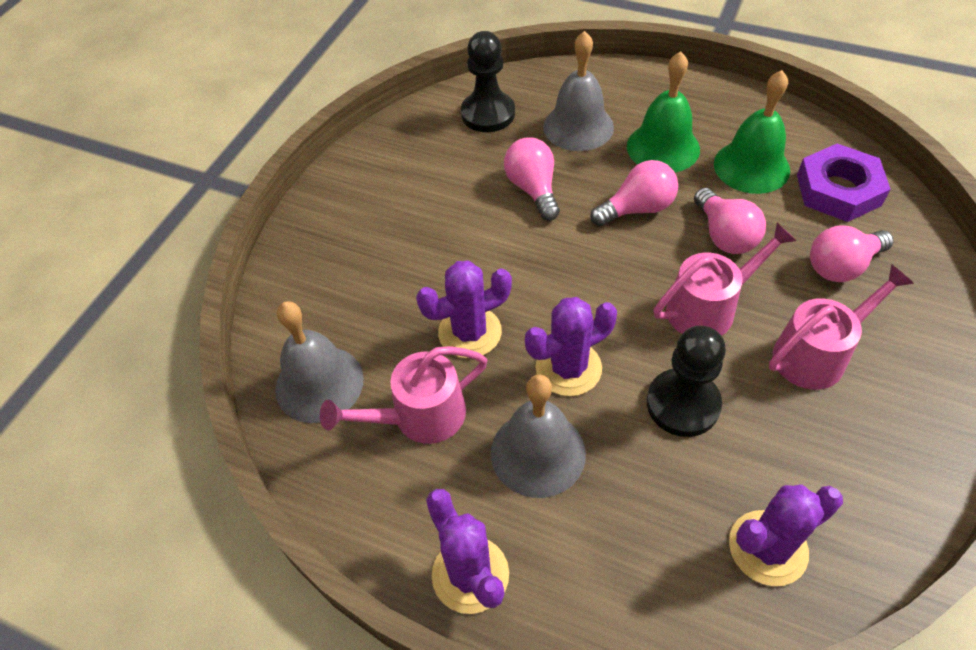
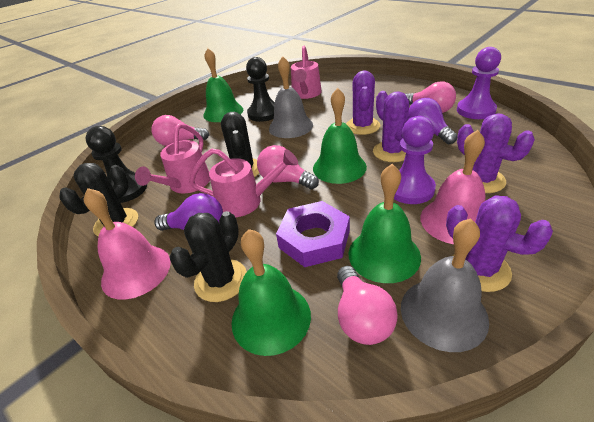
black cactus: 0 -> 3
green bell: 2 -> 4
grey bell: 3 -> 2
pink bell: 0 -> 2
purple light bulb: 0 -> 2
purple pawn: 0 -> 2

